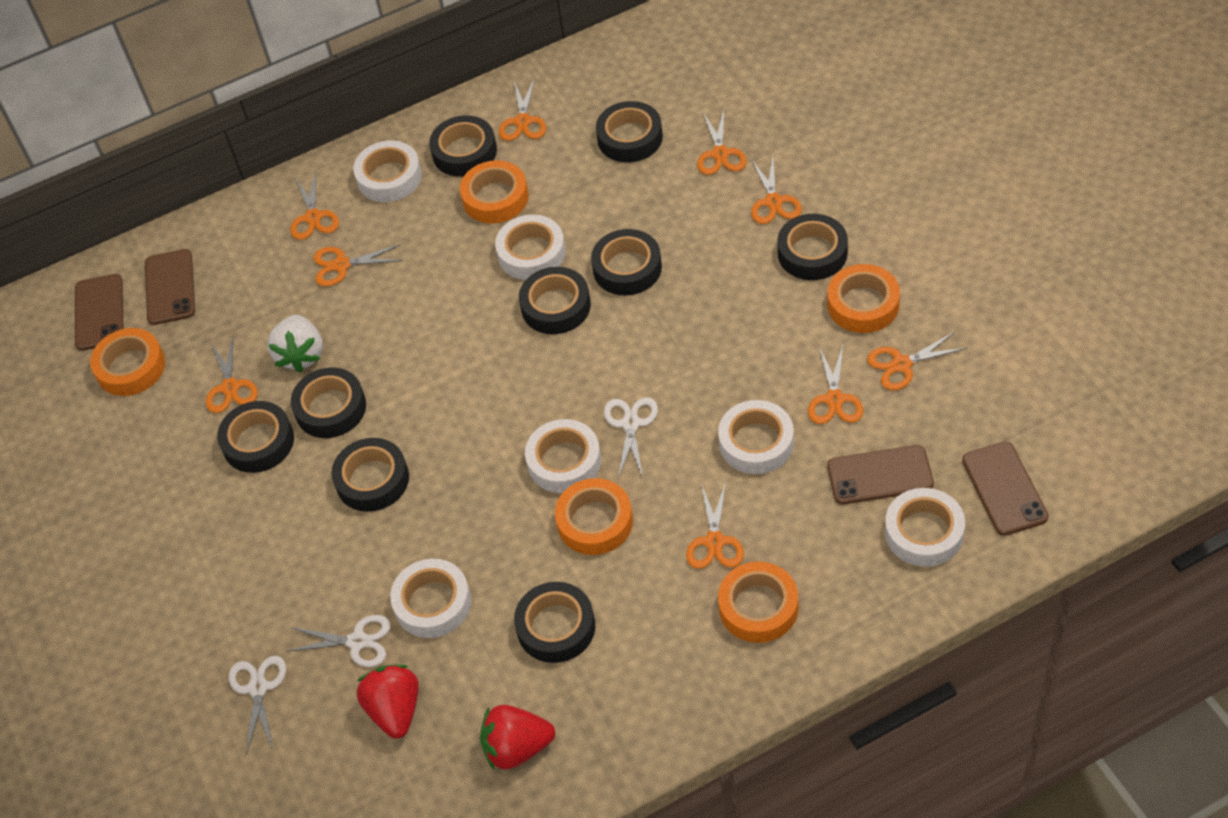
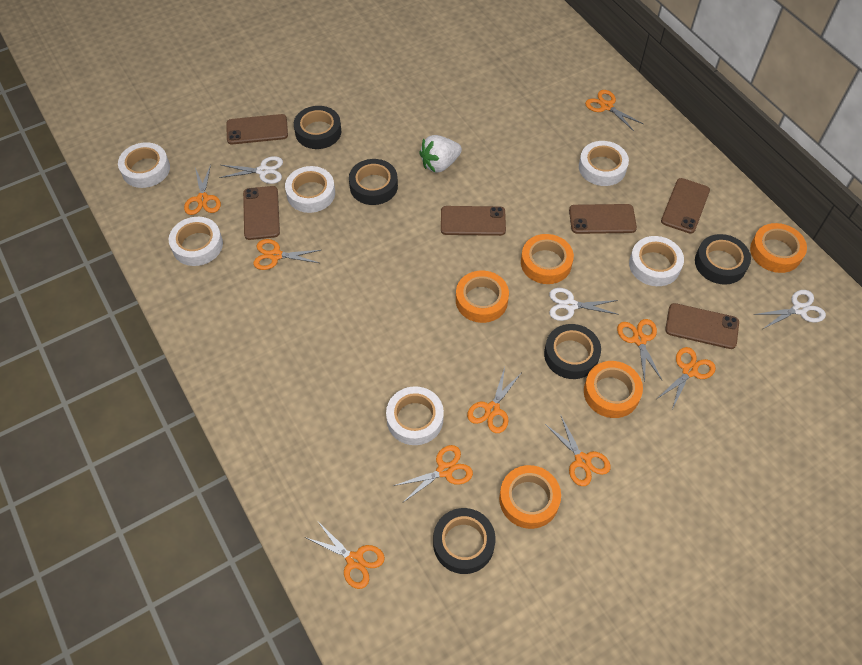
black tape: 9 -> 5
brown phone: 4 -> 6
red strawberry: 2 -> 0

